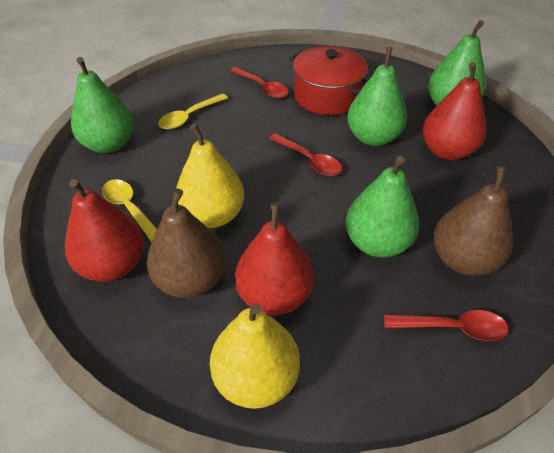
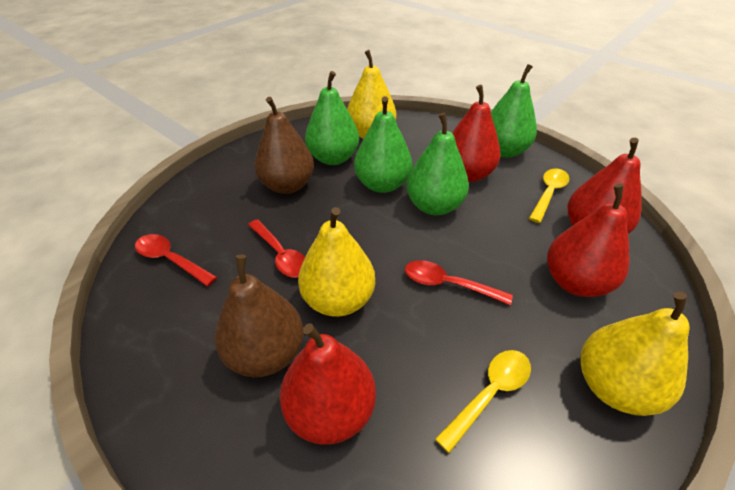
red pear: 3 -> 4
red pot: 1 -> 0
yellow pear: 2 -> 3

